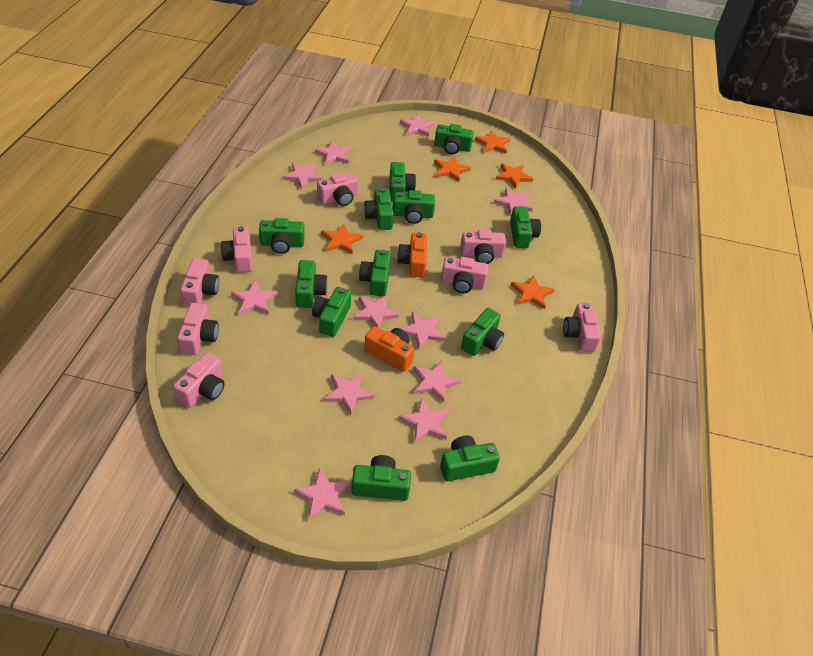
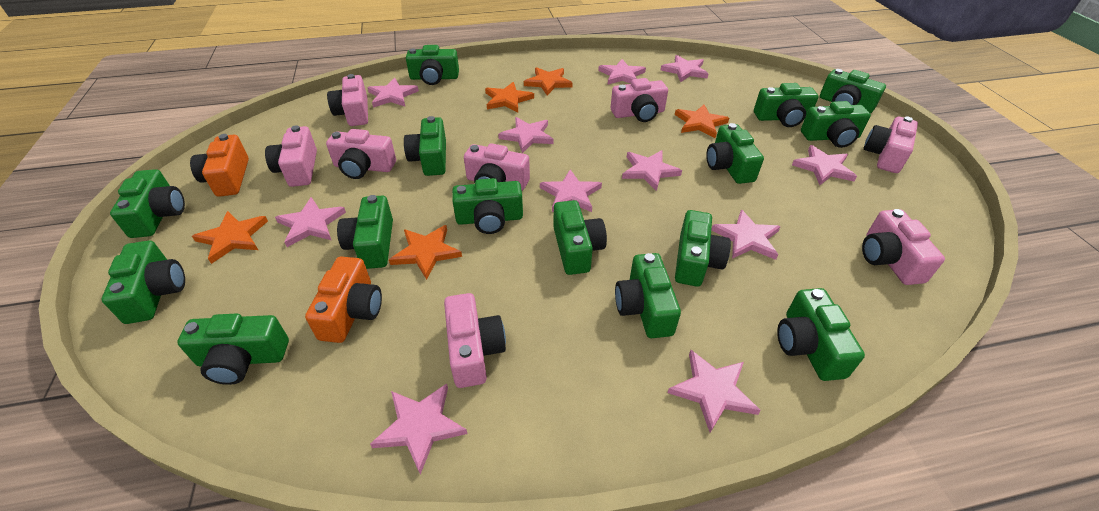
green camera: 12 -> 15

